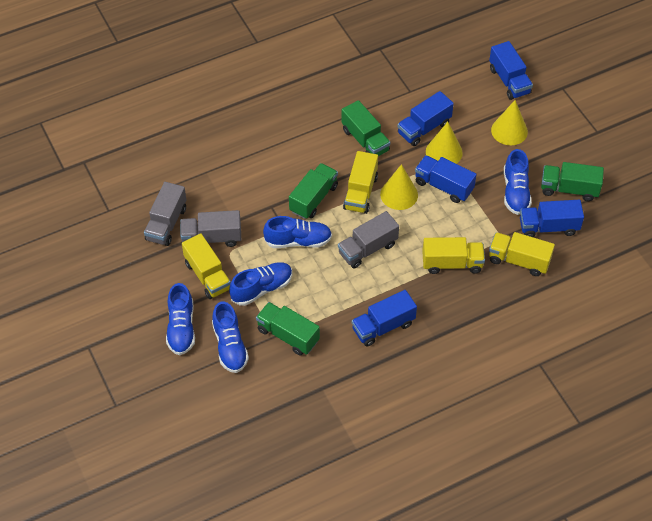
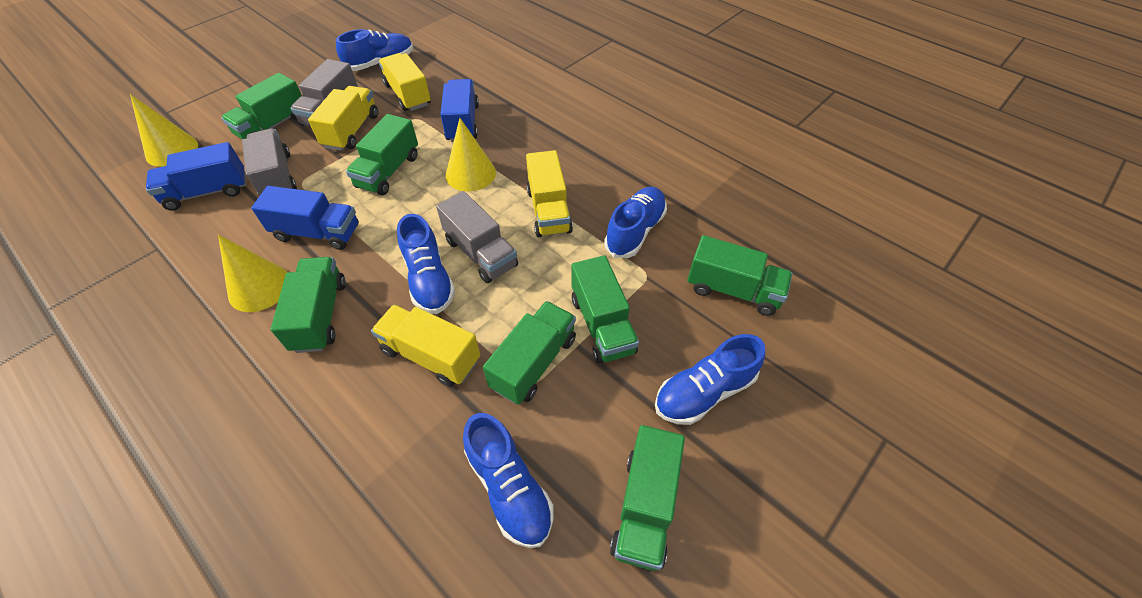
blue truck: 5 -> 3
green truck: 4 -> 7

